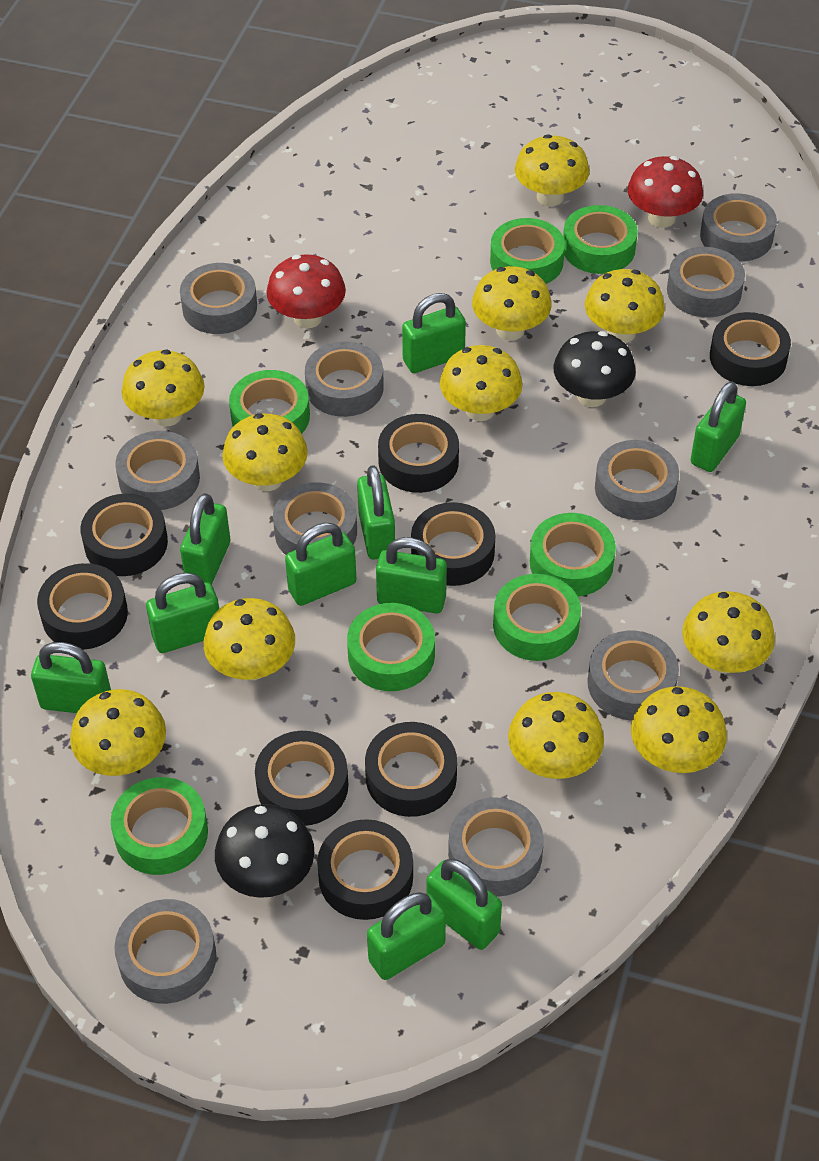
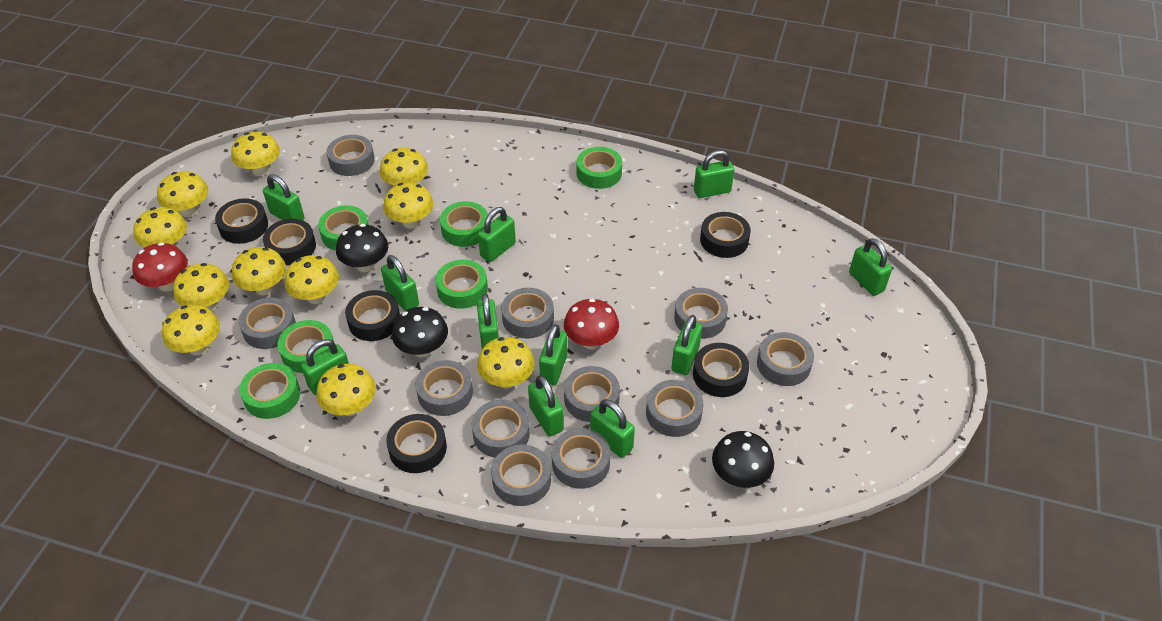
black mushroom: 2 -> 3
black tape: 8 -> 6
green padlock: 10 -> 11
green tape: 7 -> 6
grey tape: 10 -> 11

